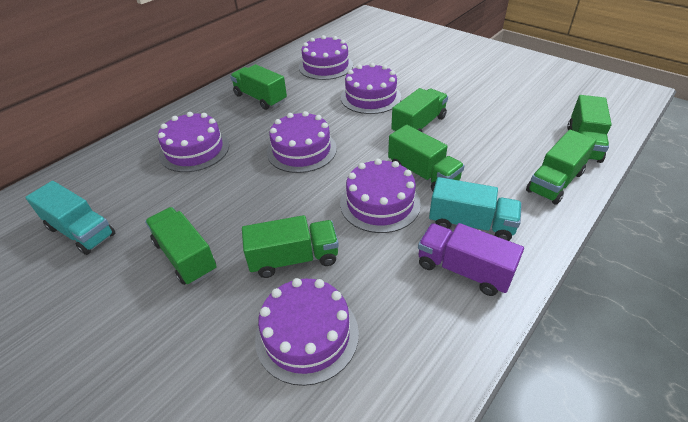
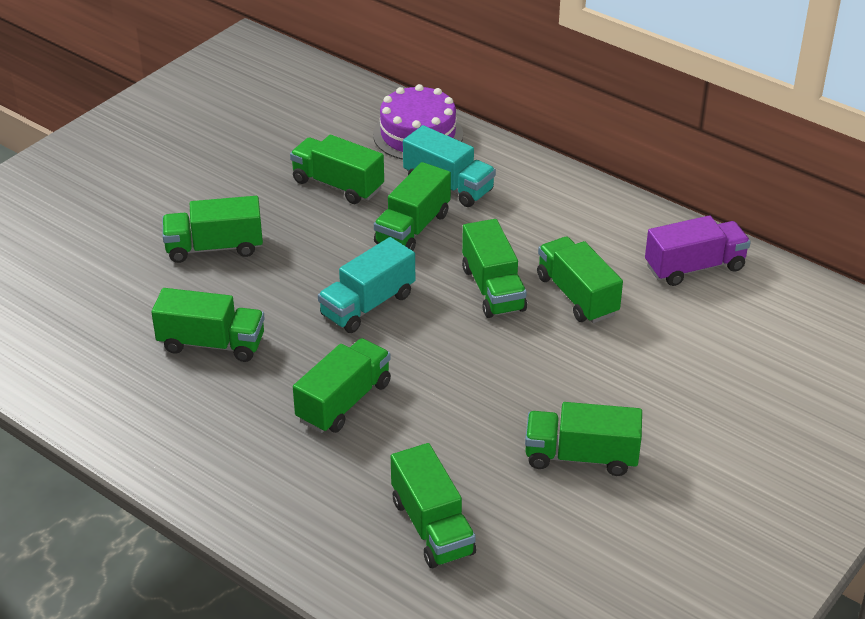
green truck: 7 -> 9
purple cake: 6 -> 1

